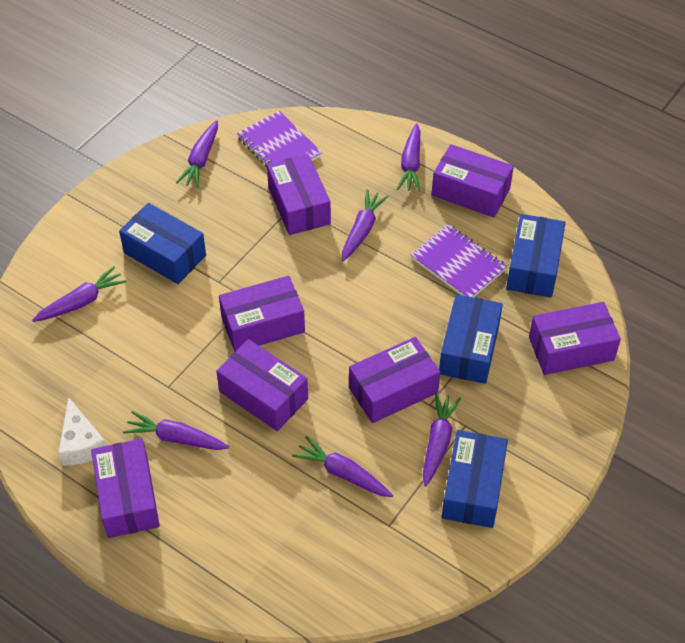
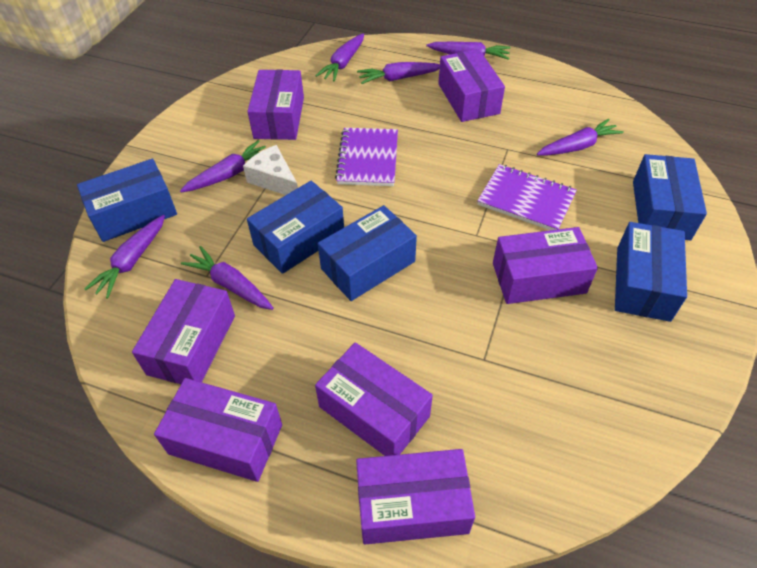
blue box: 4 -> 5

